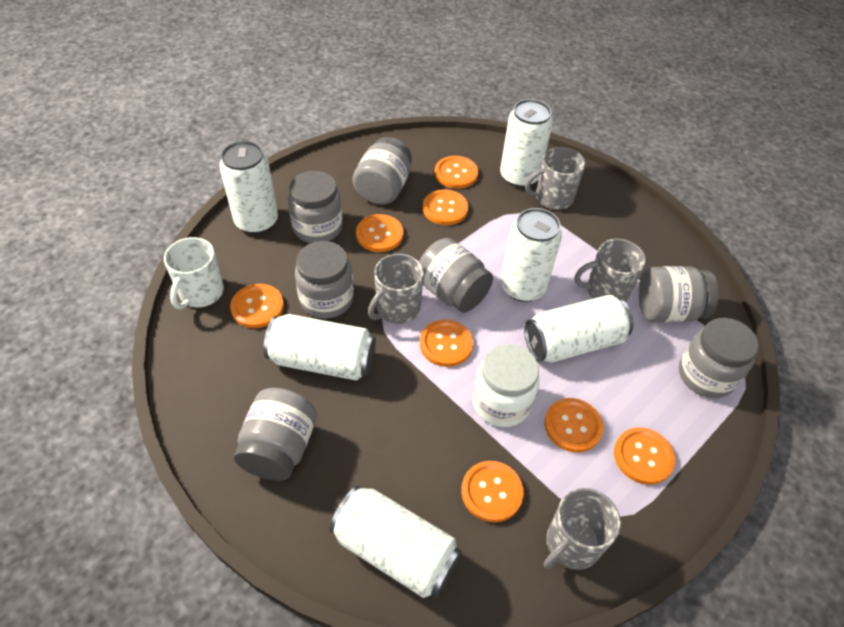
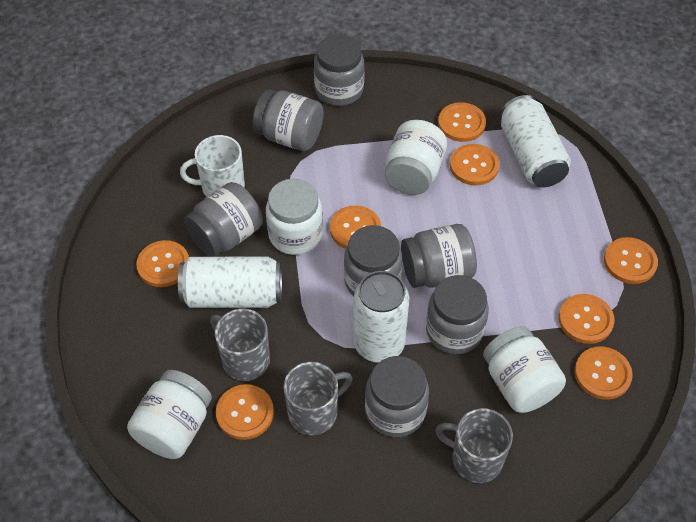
grey mug: 4 -> 3
white can: 6 -> 3
white jar: 1 -> 4

